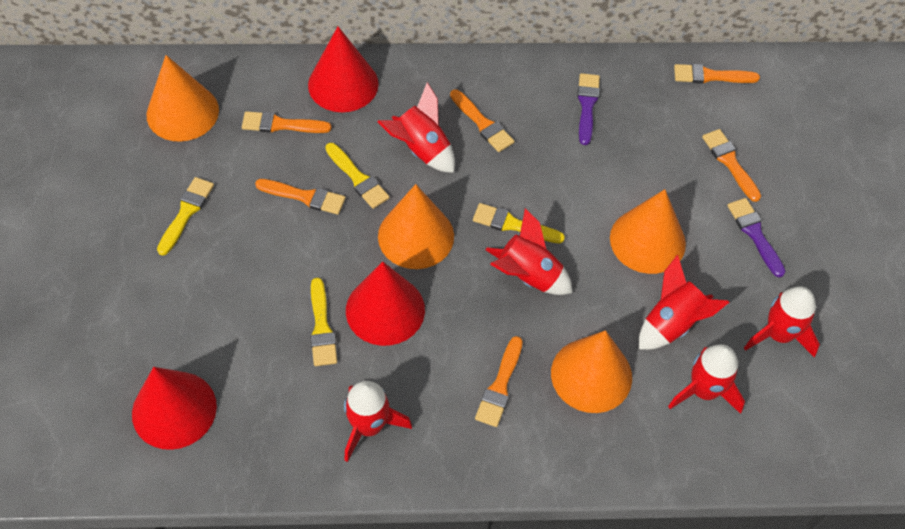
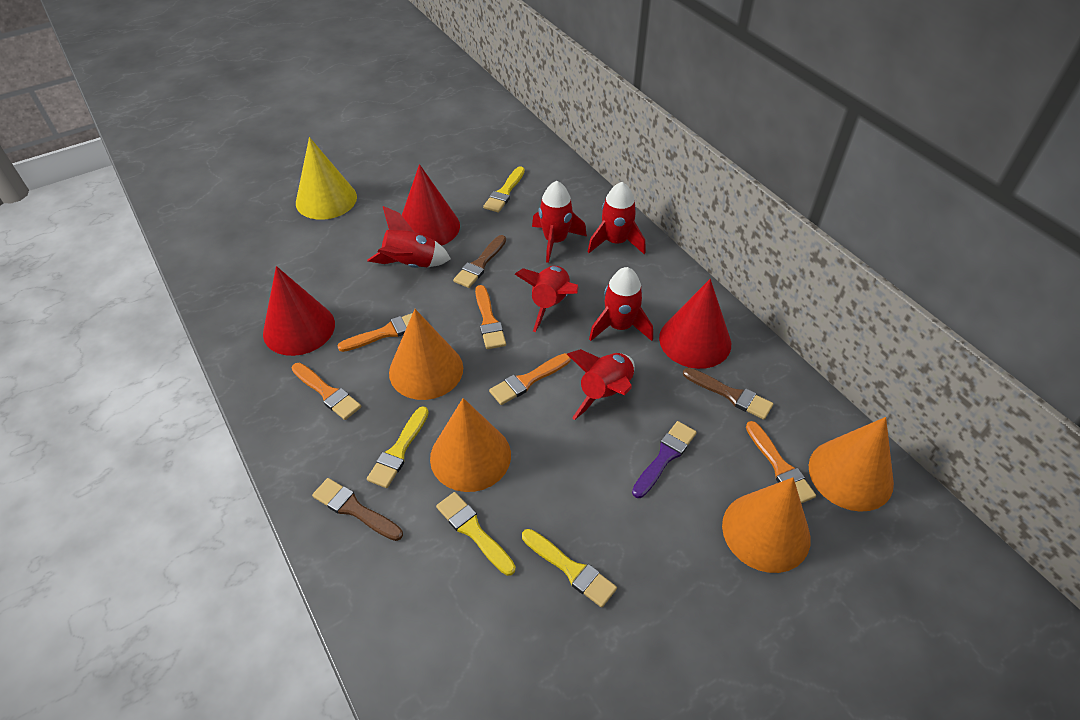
brown brush: 0 -> 3
orange brush: 6 -> 5
purple brush: 2 -> 1
yellow cone: 0 -> 1

